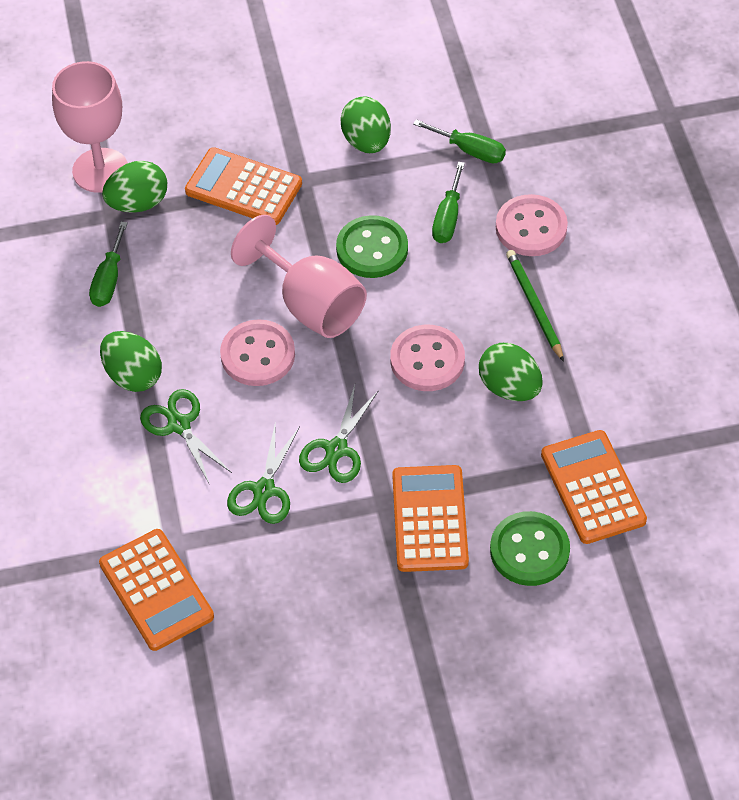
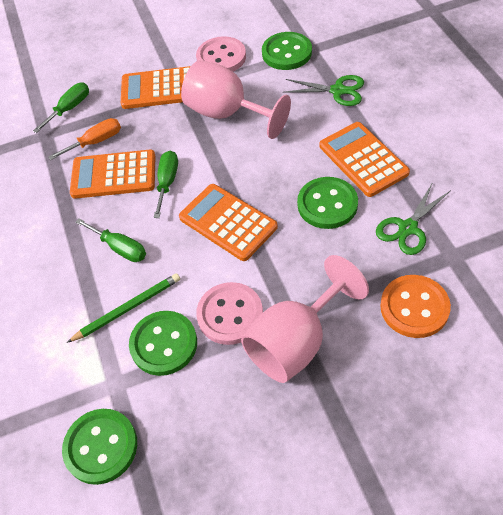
green button: 2 -> 4
green egg: 4 -> 0
green scissors: 3 -> 2
orange button: 0 -> 1
orange screwdriver: 0 -> 1
pink button: 3 -> 2

